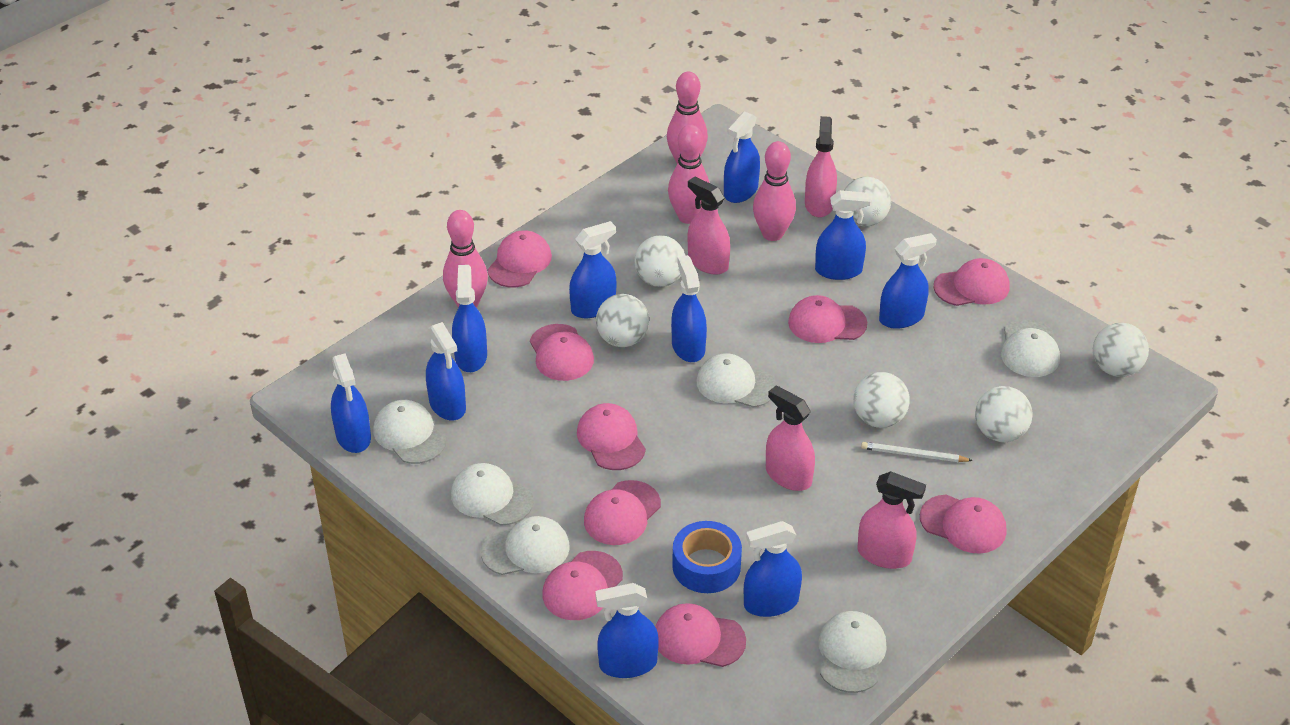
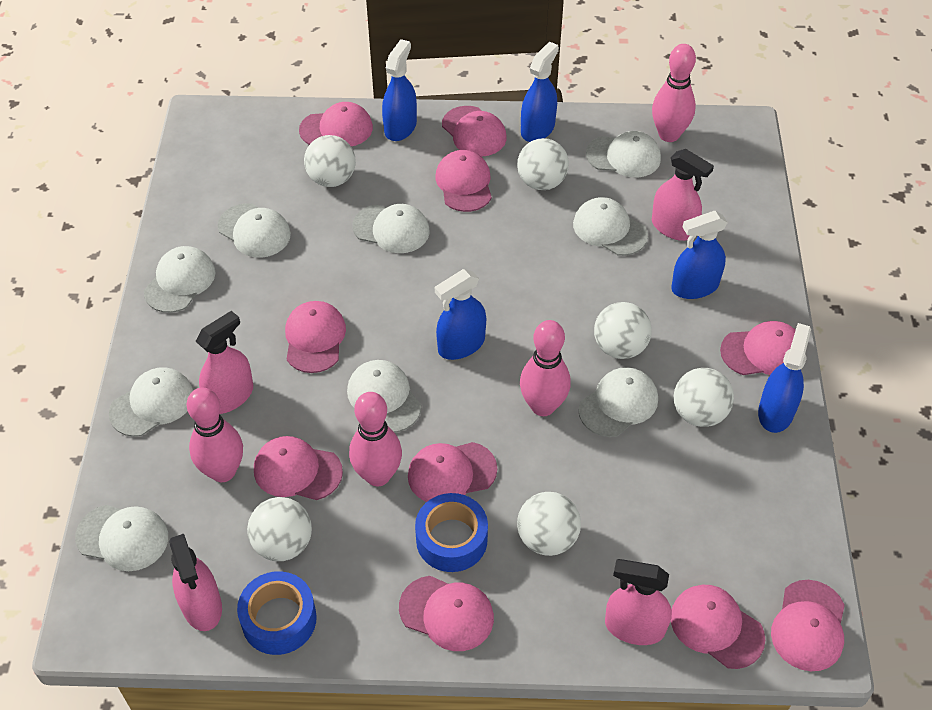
blue spray bottle: 10 -> 5
blue tape: 1 -> 2
pink cap: 9 -> 10
white cap: 6 -> 9
white pencil: 1 -> 0

